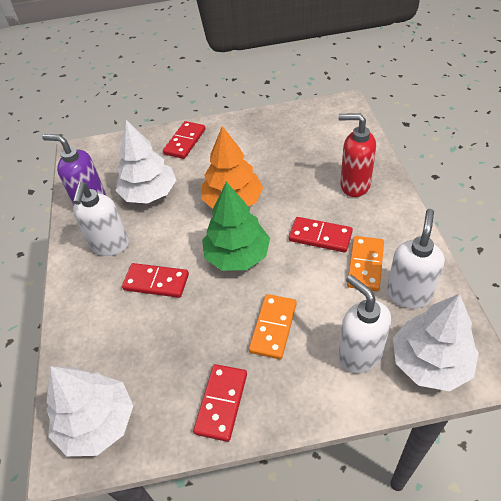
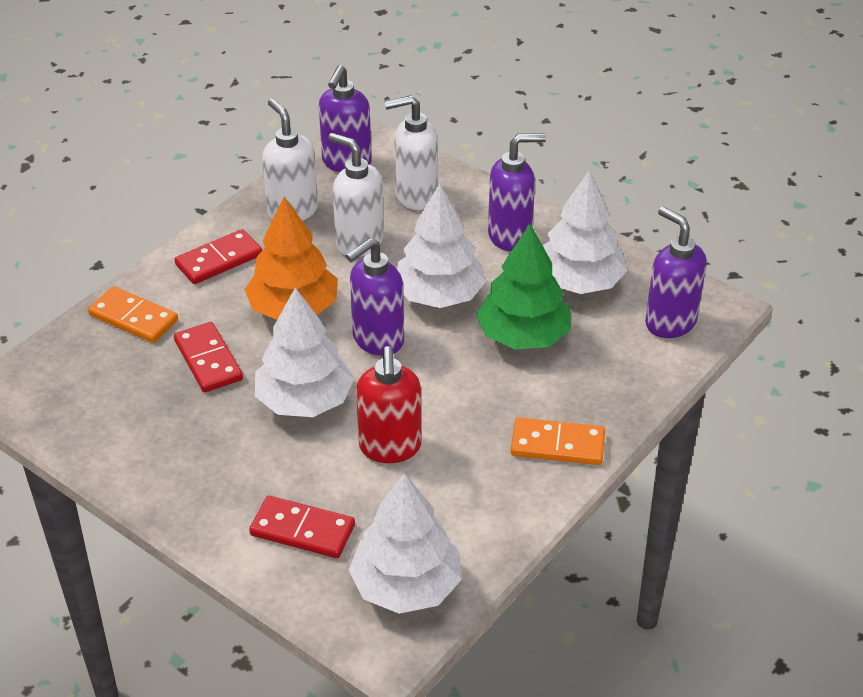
purple soap dispenser: 1 -> 4
red domino: 4 -> 3
white tree: 3 -> 4

